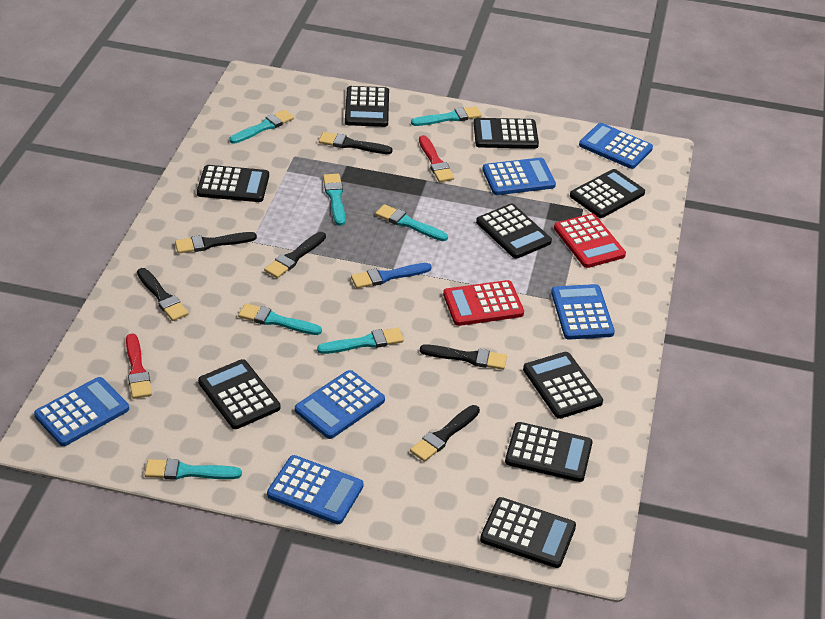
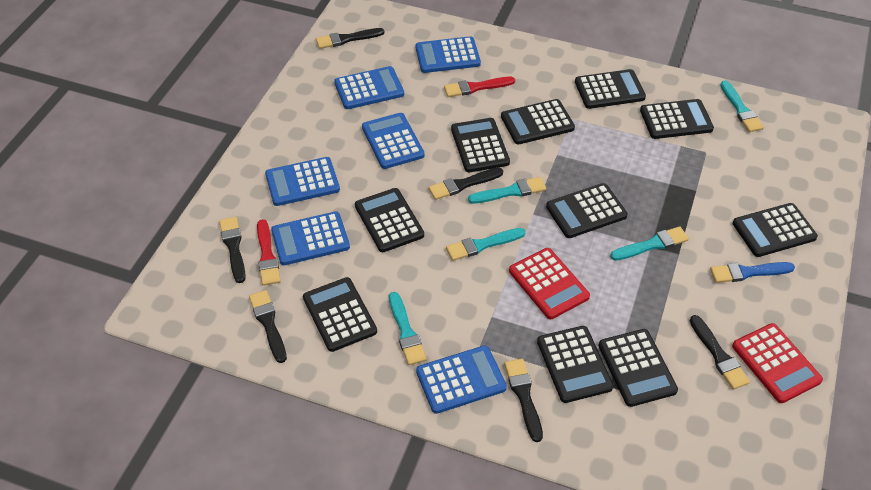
black calculator: 9 -> 10
turquoise brush: 7 -> 5

